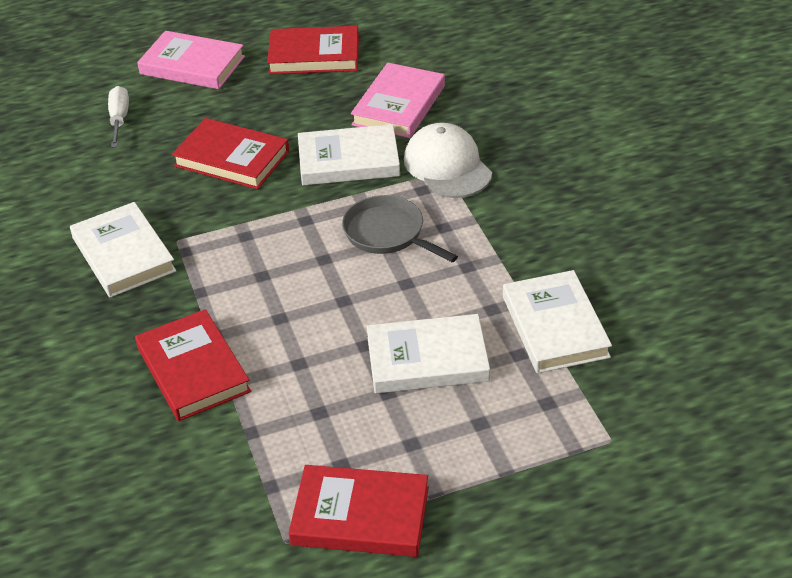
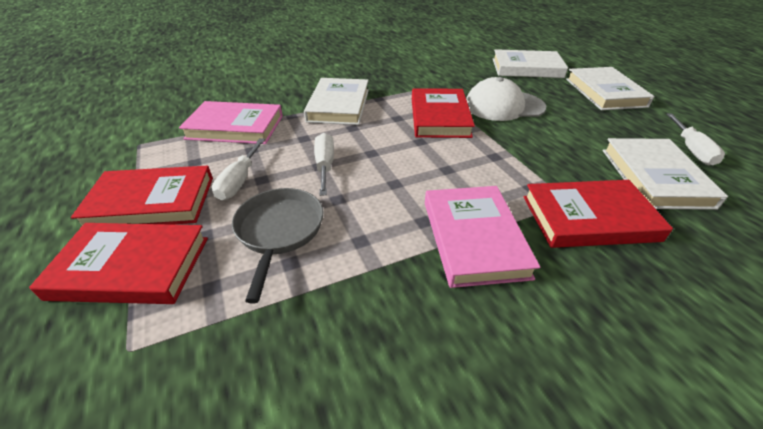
white screwdriver: 1 -> 3

